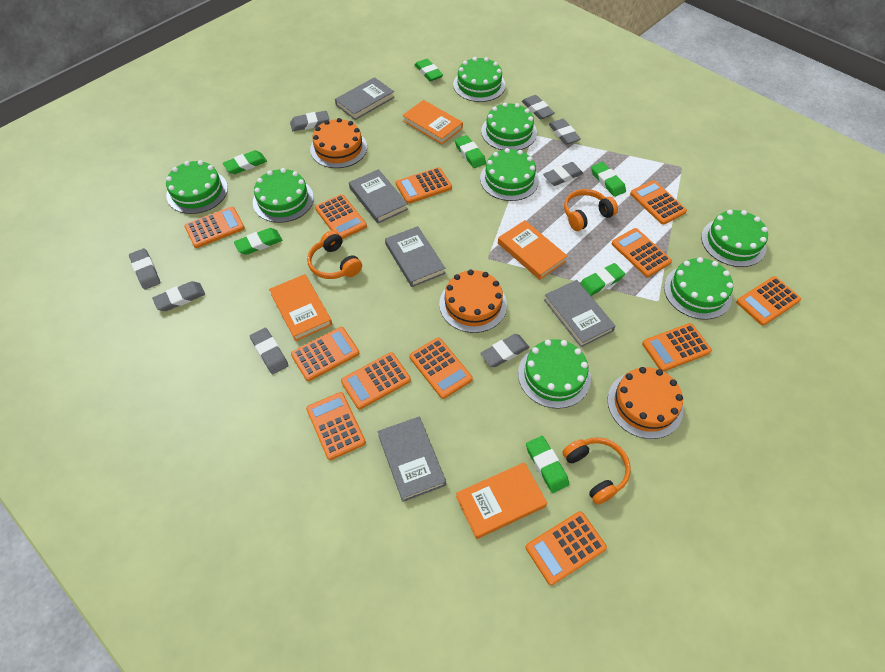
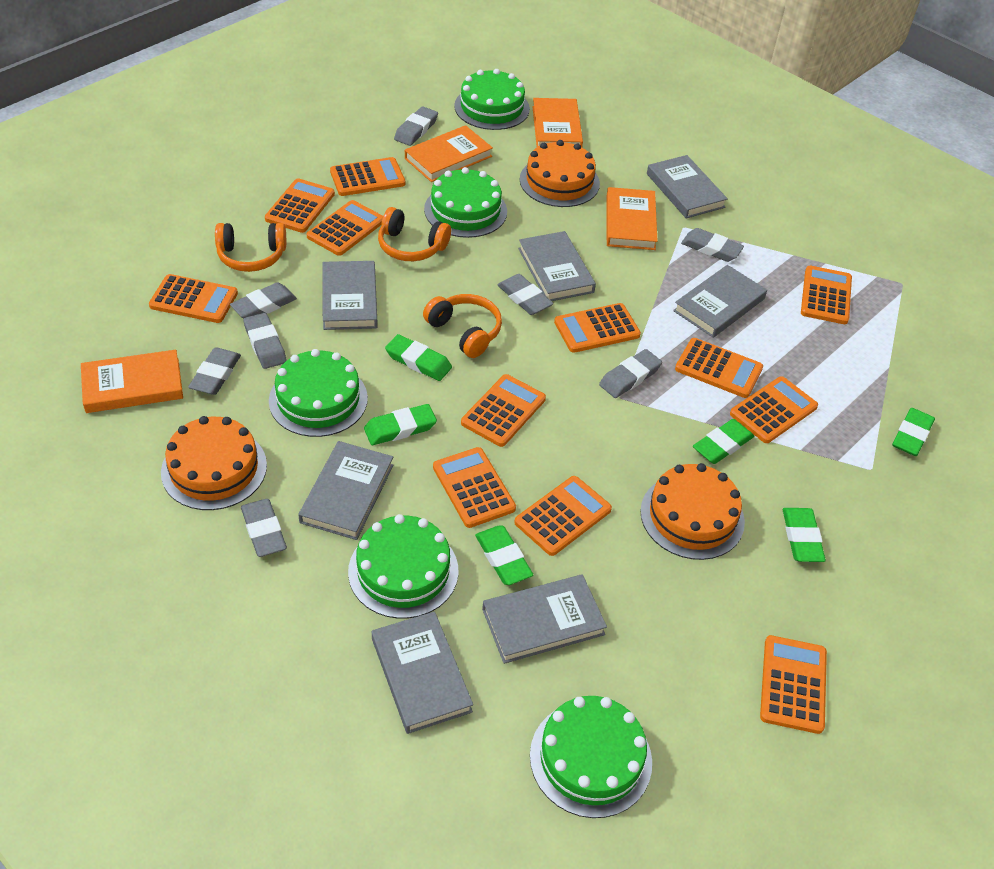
green cake: 8 -> 5
green eraser: 7 -> 6
grey book: 5 -> 7

